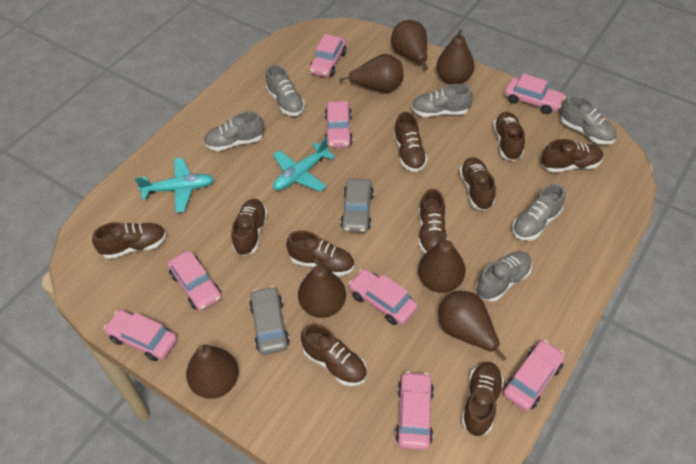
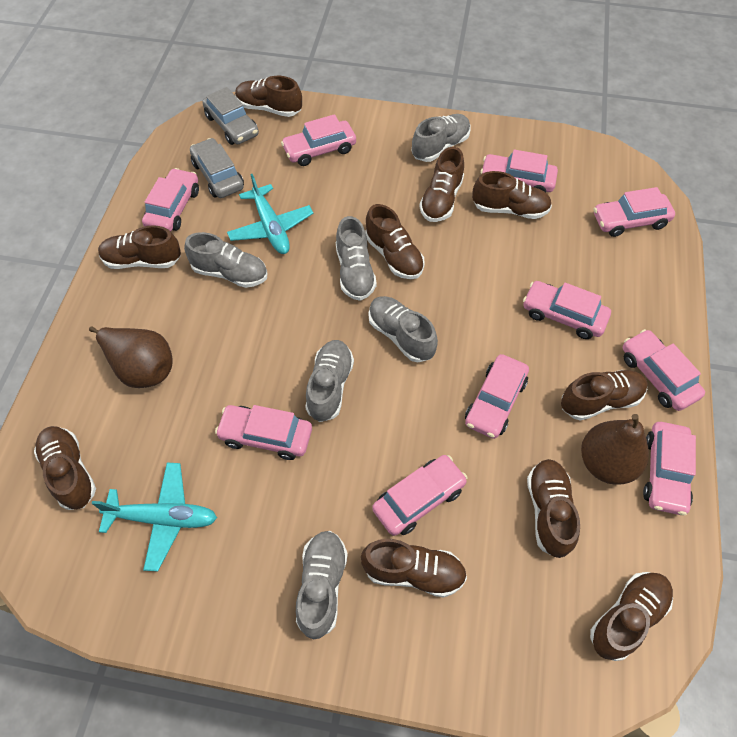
brown pear: 7 -> 2
pink car: 8 -> 10

